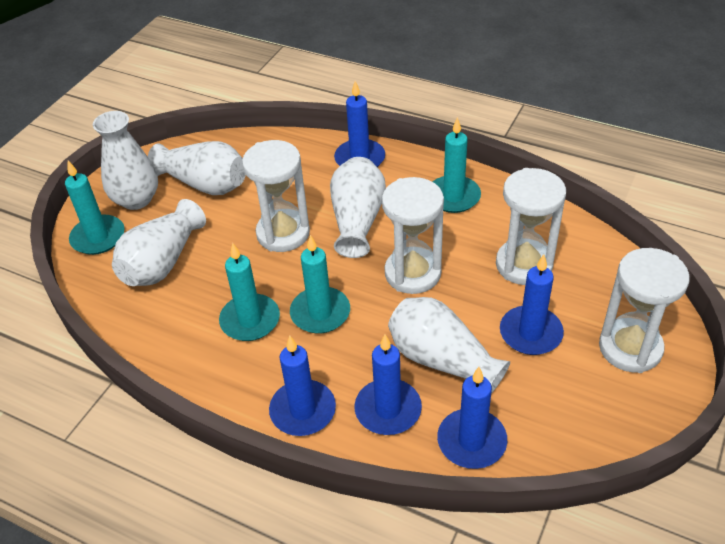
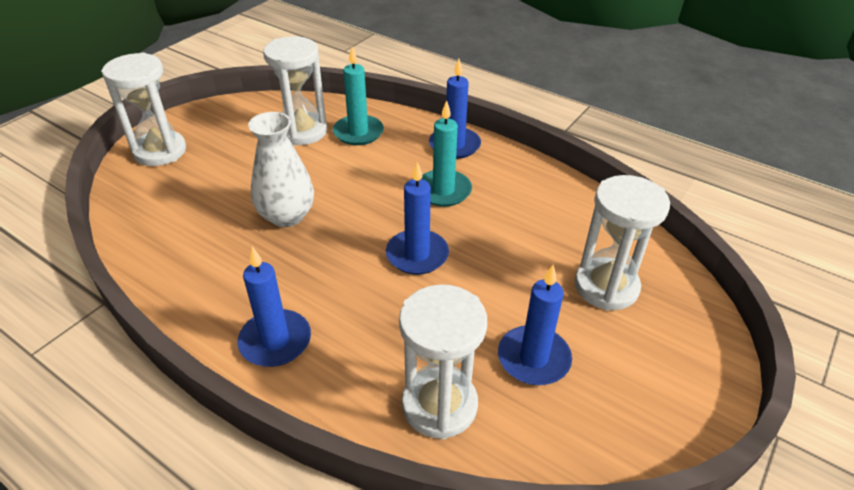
blue candle: 5 -> 4
turquoise candle: 4 -> 2
white vase: 5 -> 1

